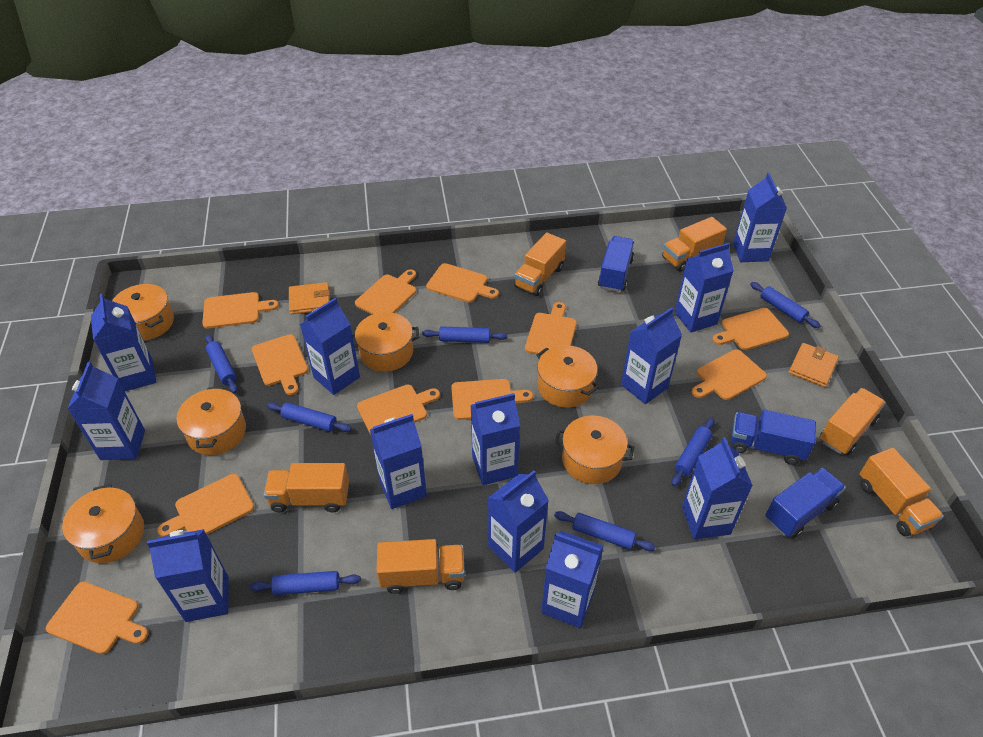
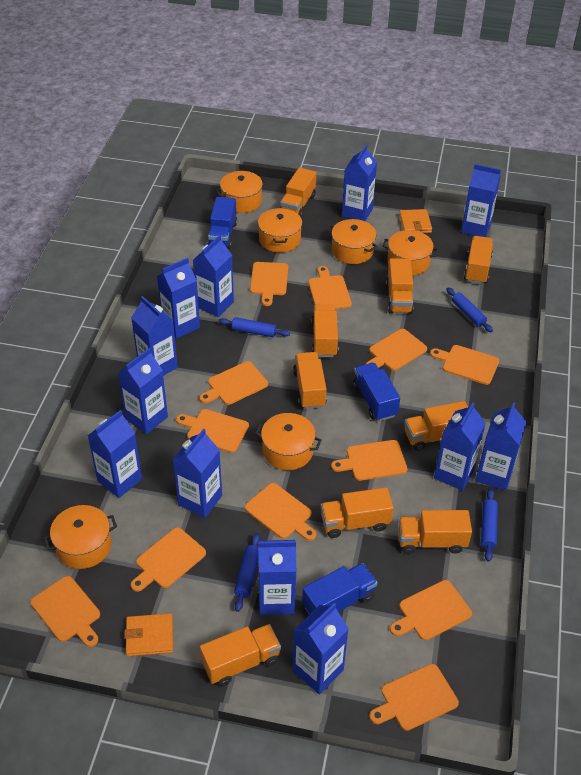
blue rolling pin: 7 -> 4
orange cutting board: 11 -> 12
orange truck: 6 -> 9

